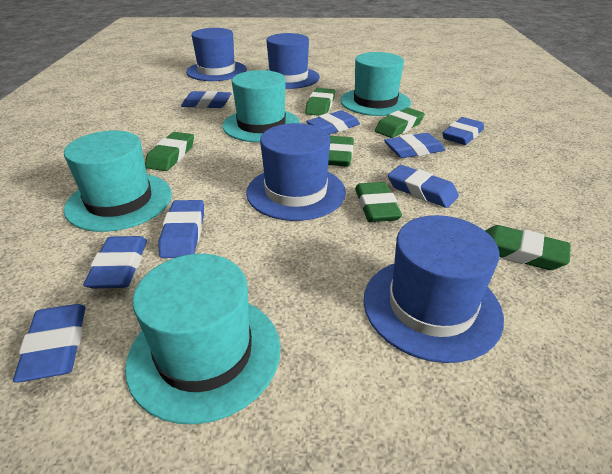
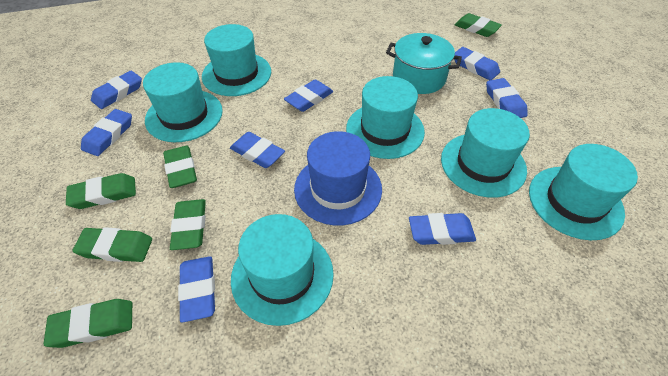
blue hat: 4 -> 1
turquoise hat: 4 -> 6
turquoise pot: 0 -> 1

